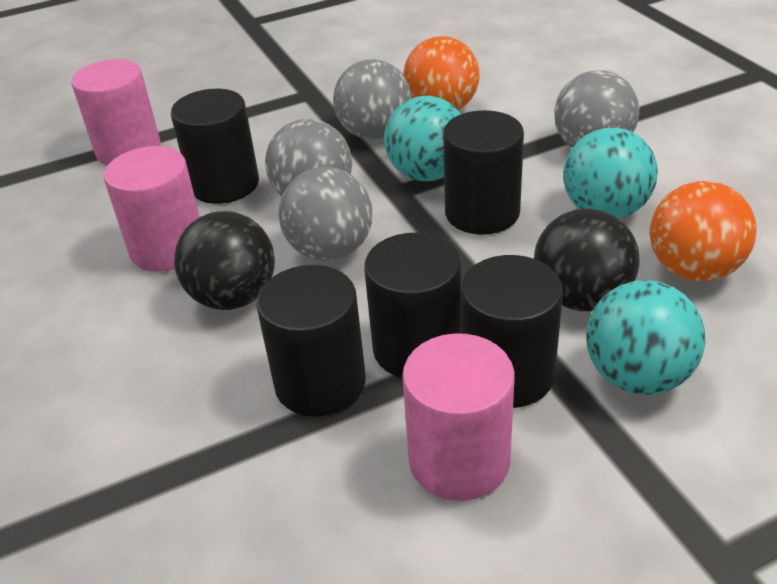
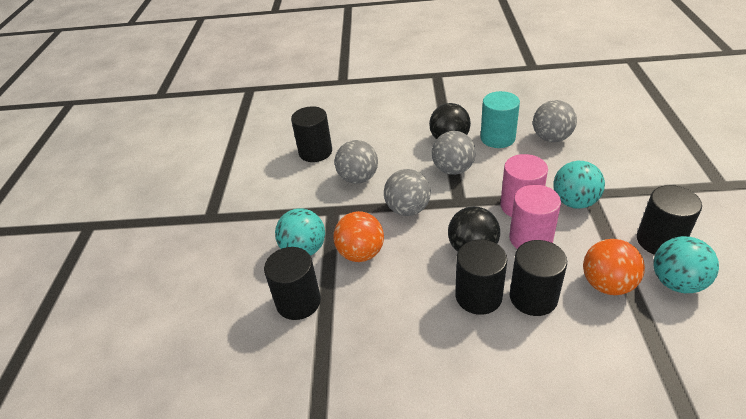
pink cylinder: 3 -> 2
turquoise cylinder: 0 -> 1

